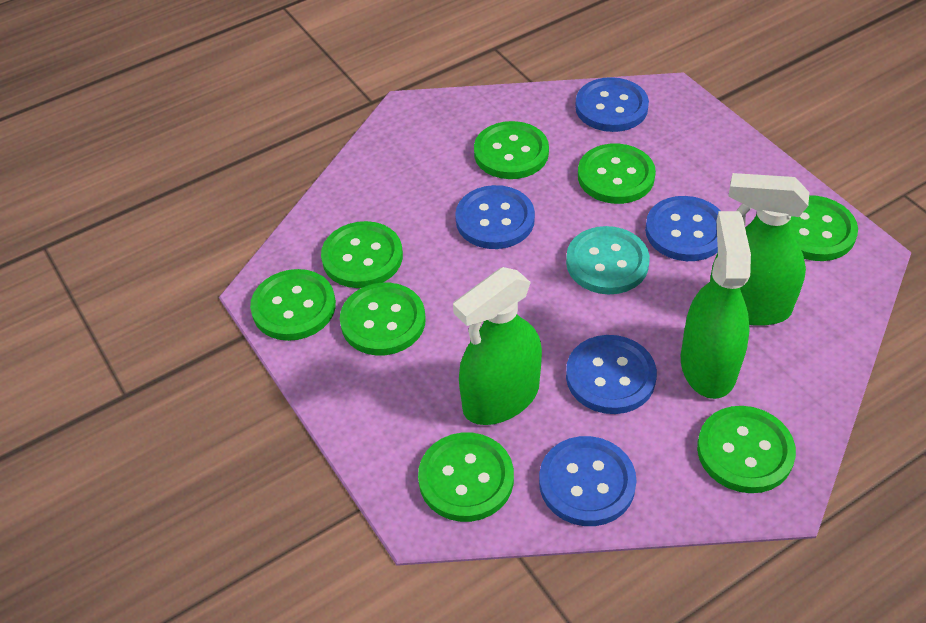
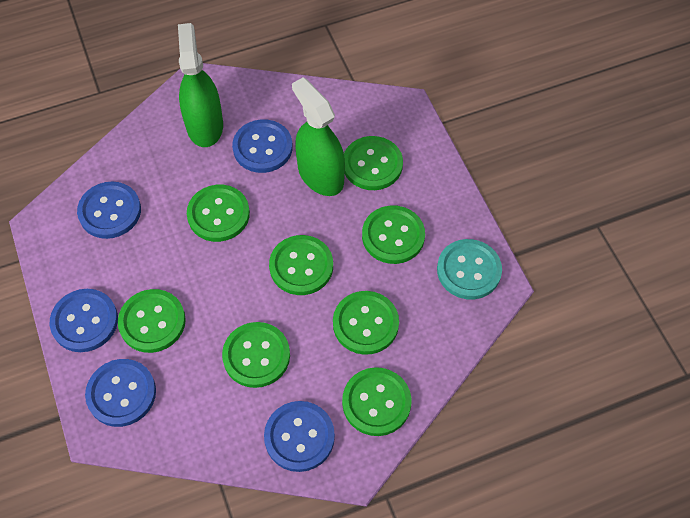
green spray bottle: 3 -> 2

